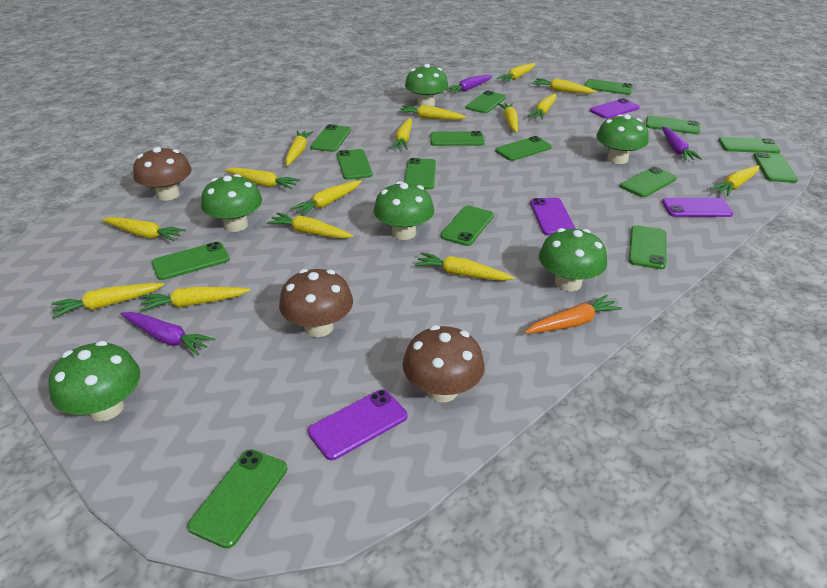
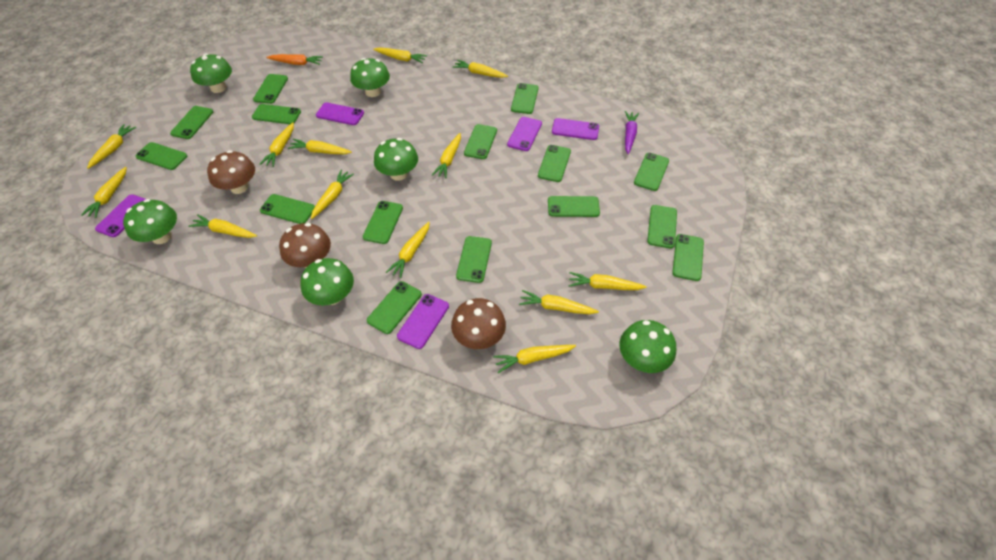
purple carrot: 3 -> 1
purple phone: 4 -> 5
yellow carrot: 15 -> 13

